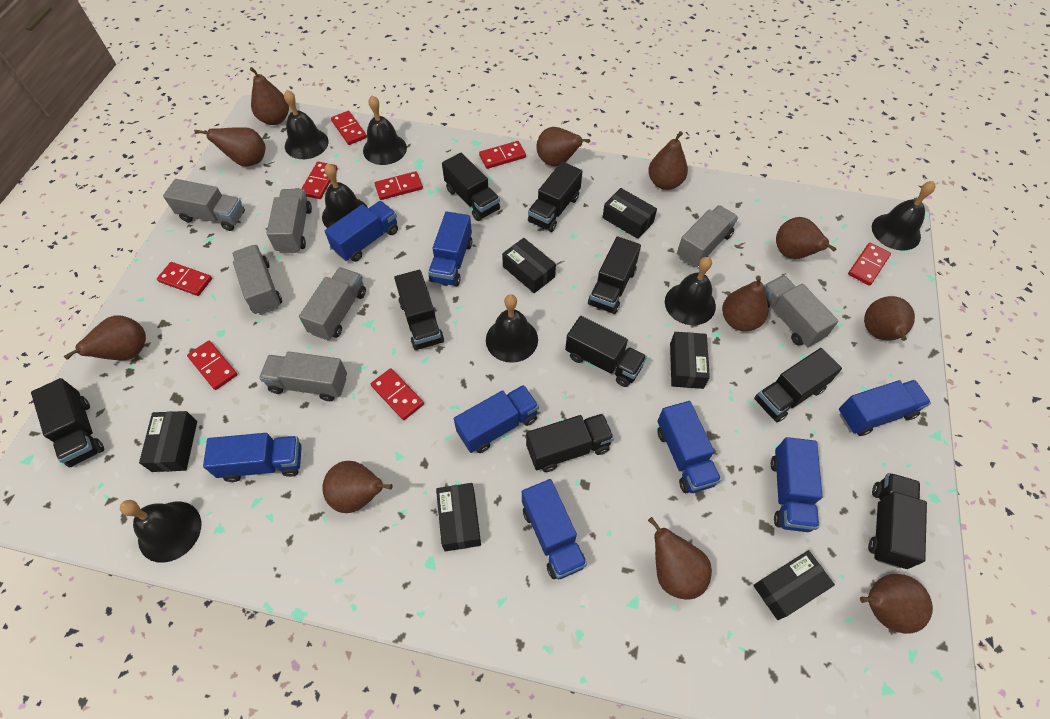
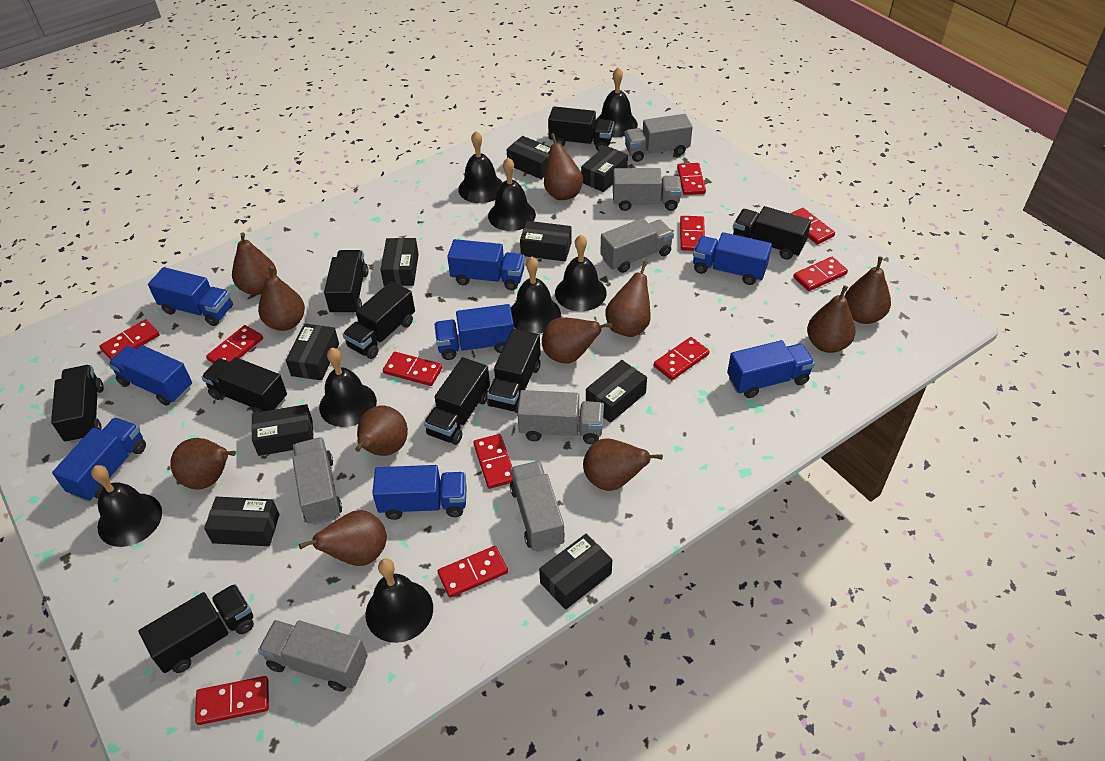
black bell: 7 -> 8
black box: 6 -> 9
red domino: 8 -> 11

